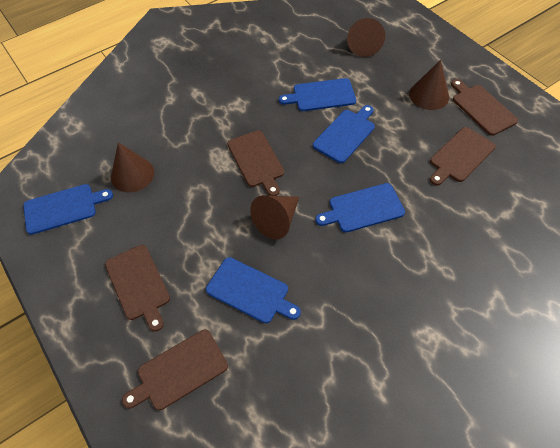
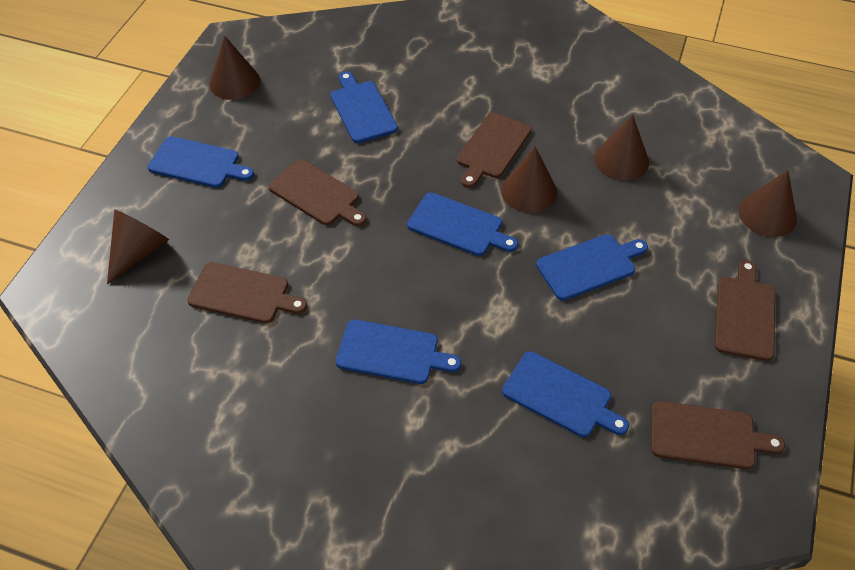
blue cutting board: 5 -> 6
brown cone: 4 -> 5

